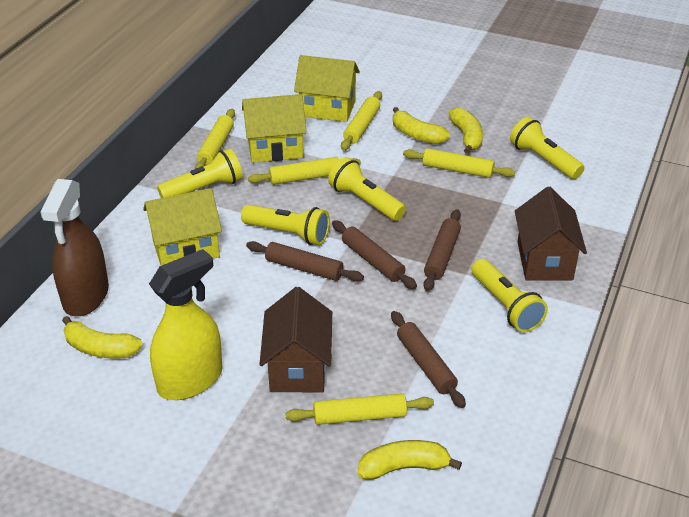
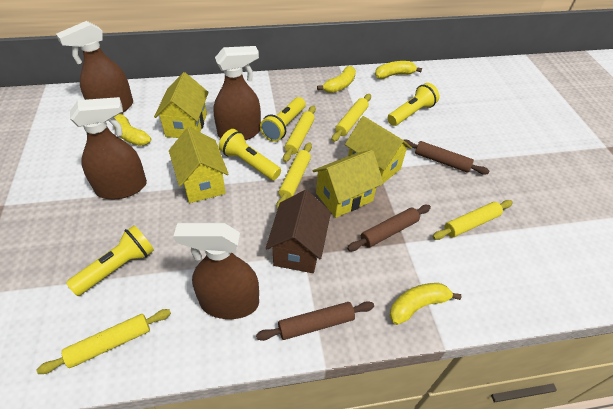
brown house: 2 -> 1
brown rolling pin: 4 -> 3
brown spray bottle: 1 -> 4
yellow flashlight: 5 -> 4
yellow house: 3 -> 4
yellow spray bottle: 1 -> 0

